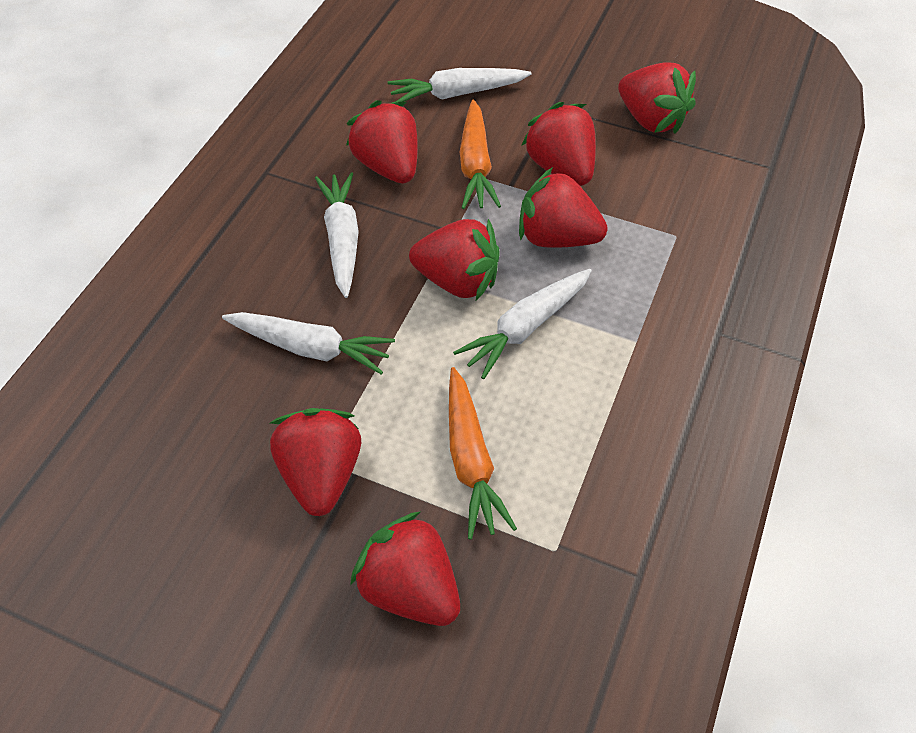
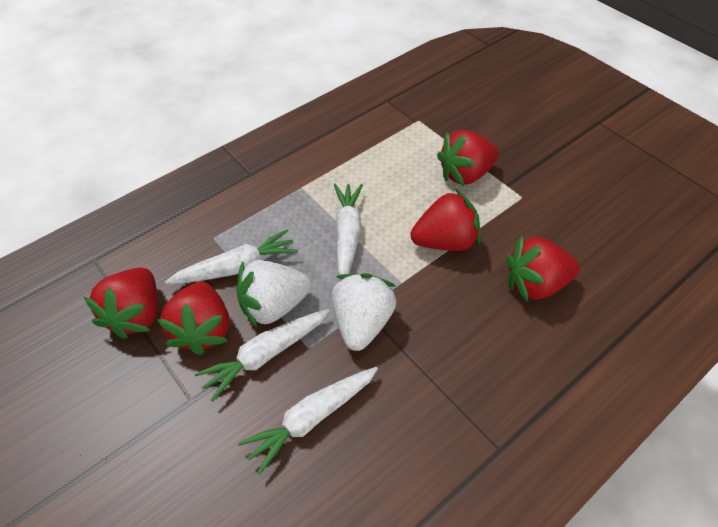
orange carrot: 2 -> 0
red strawberry: 7 -> 5
white strawberry: 0 -> 2

